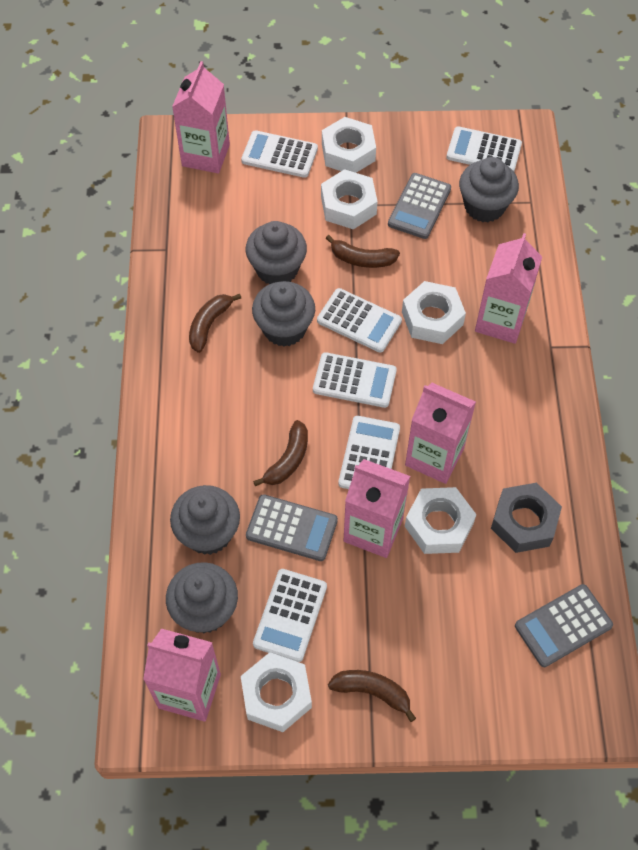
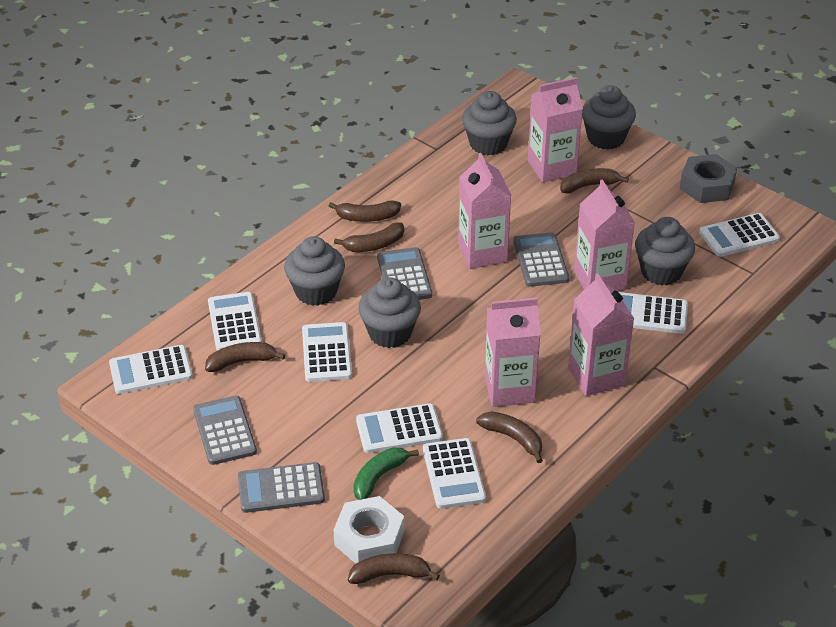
brown banana: 4 -> 6
green banana: 0 -> 1
grey calculator: 3 -> 4
white calculator: 6 -> 7
white nut: 5 -> 1

